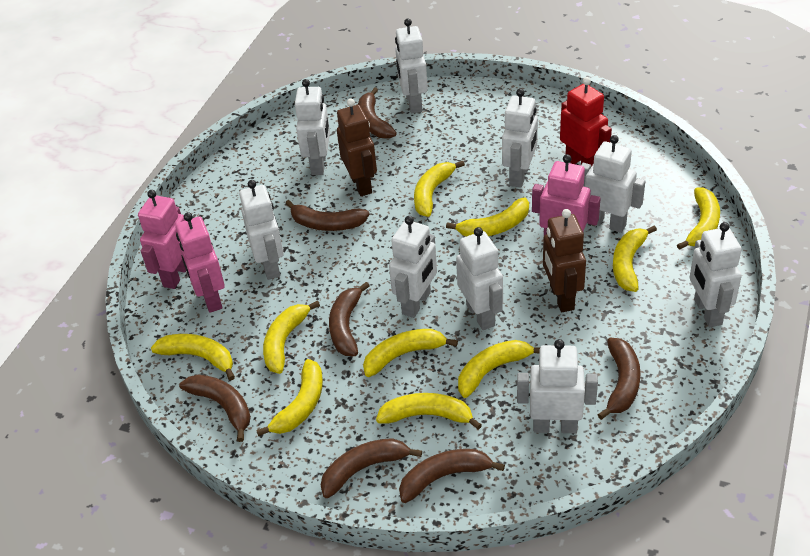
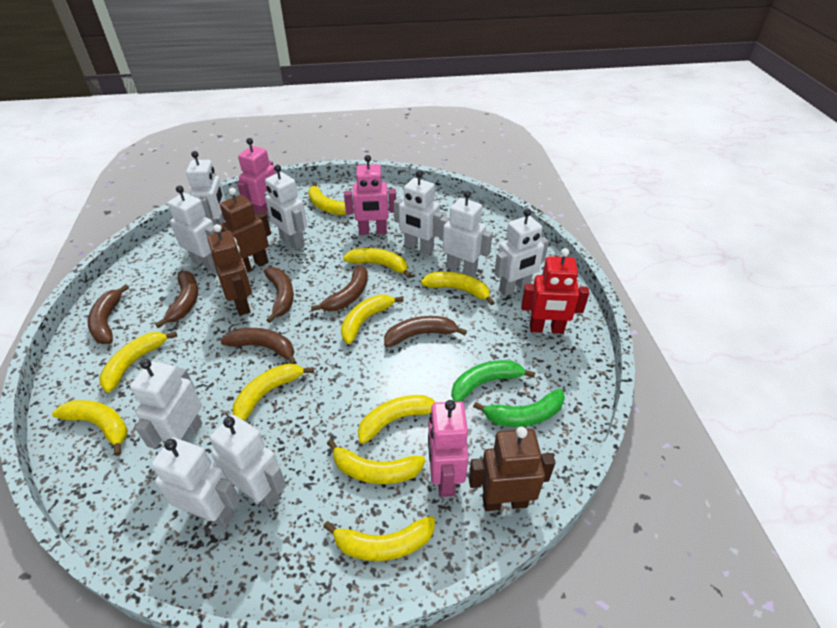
brown banana: 7 -> 6
brown robot: 2 -> 3
green banana: 0 -> 2

